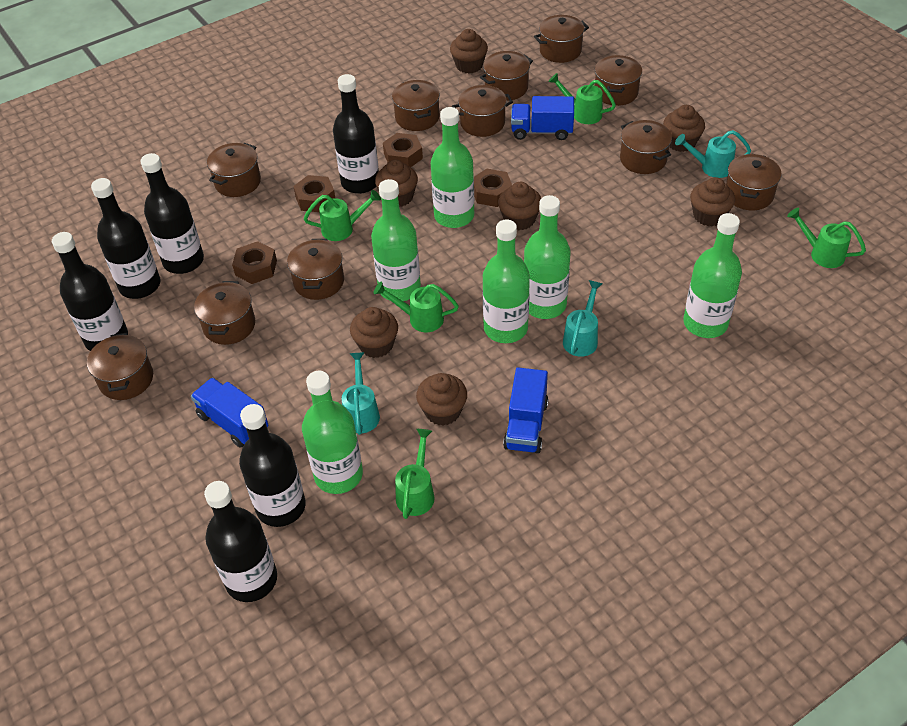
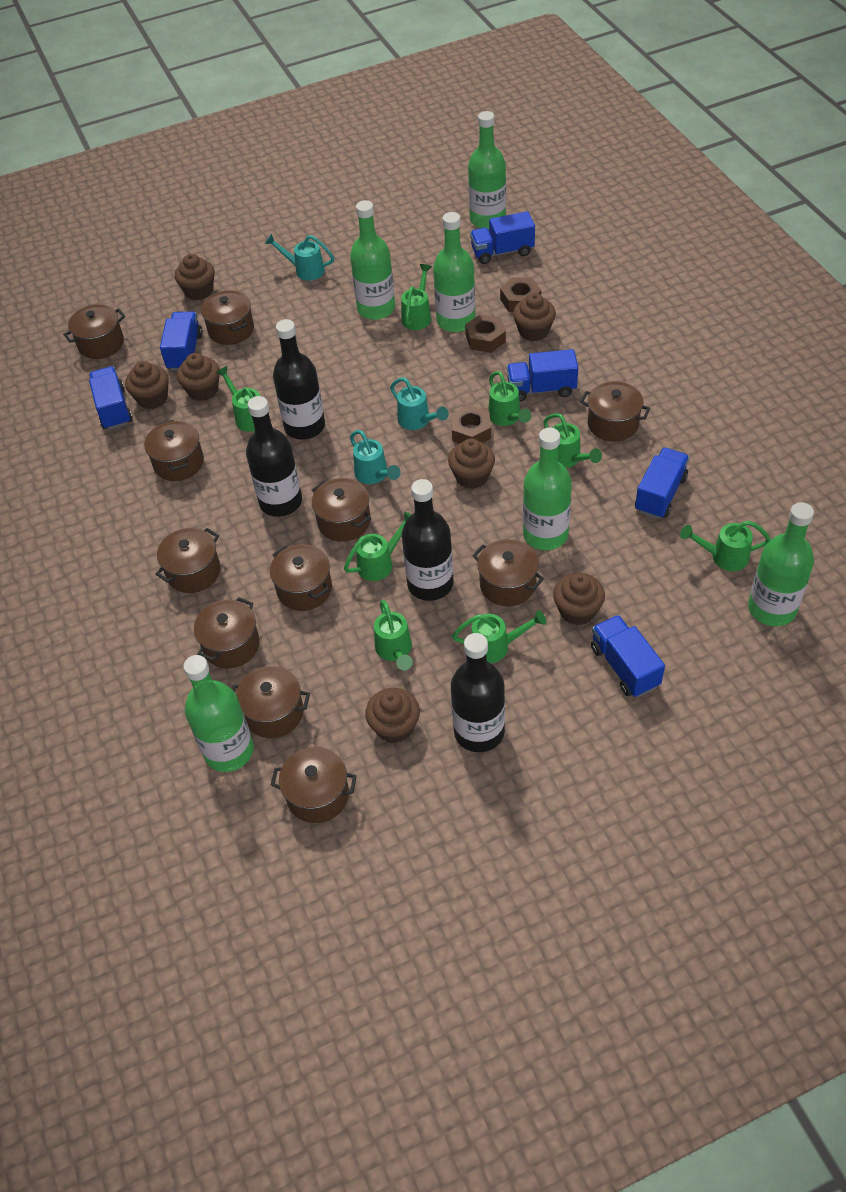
black bottle: 6 -> 4
blue truck: 3 -> 6
brown nut: 4 -> 3
green watering can: 5 -> 8

